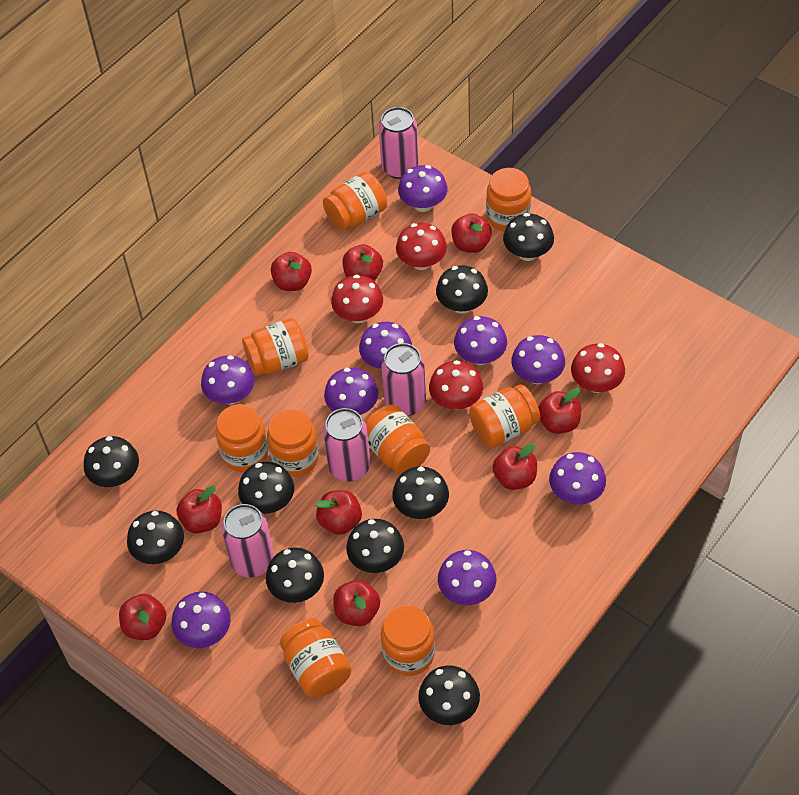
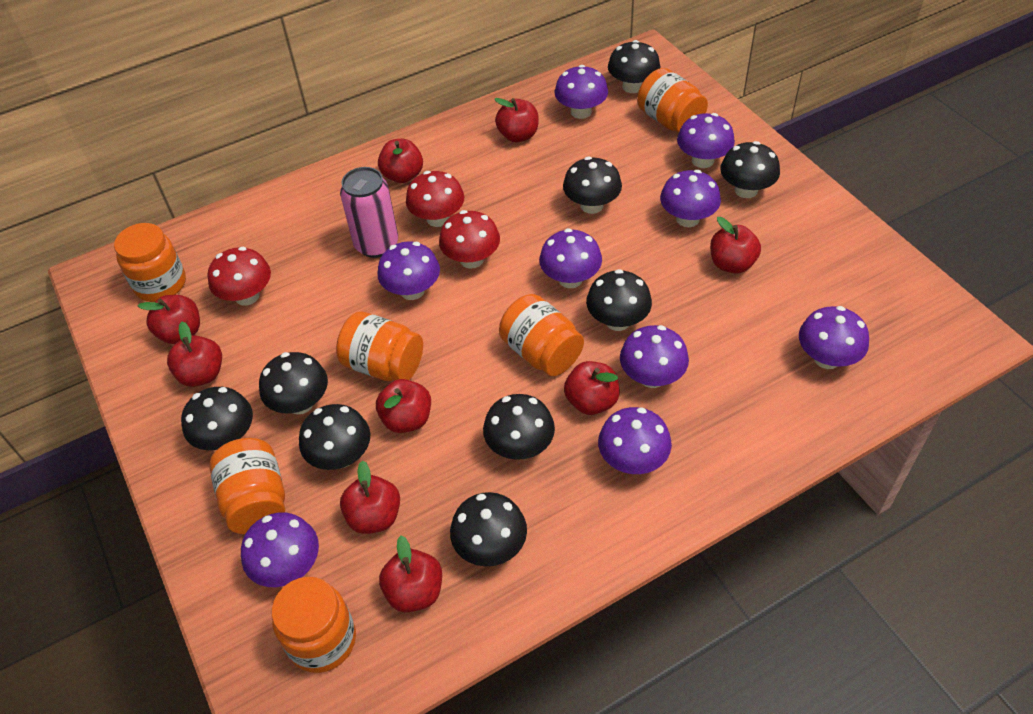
orange jar: 9 -> 6
pink can: 4 -> 1
red mushroom: 4 -> 3

